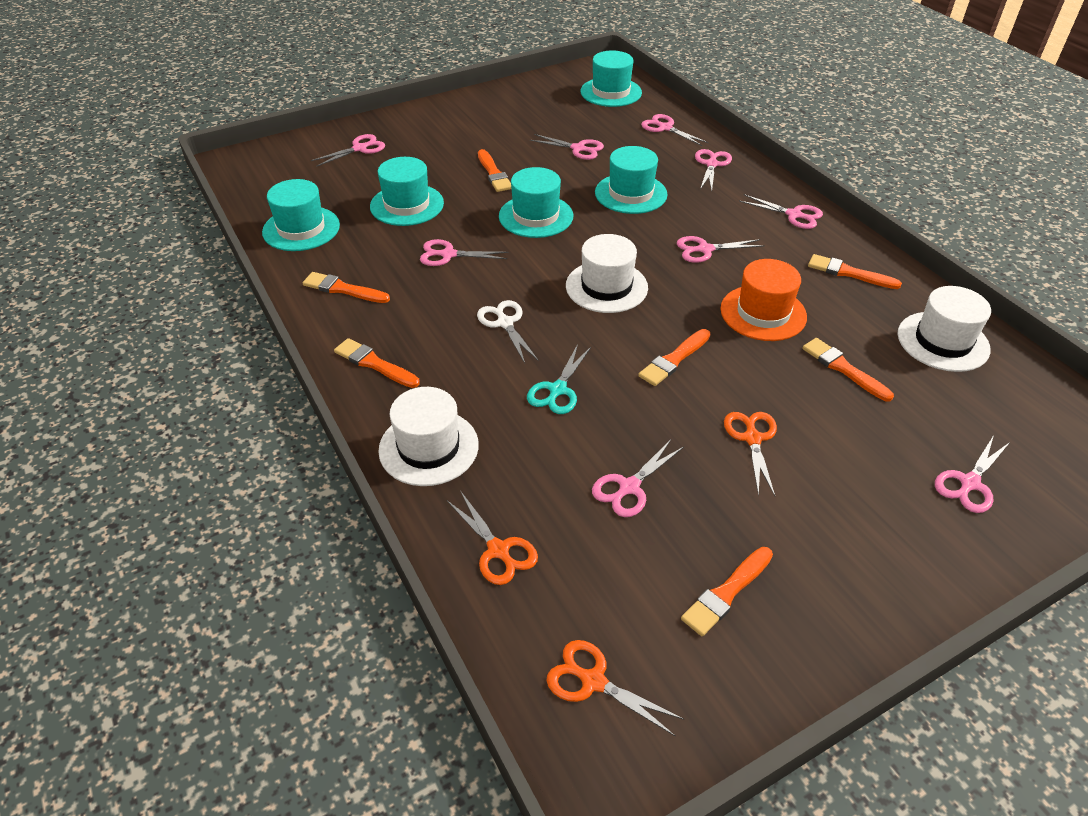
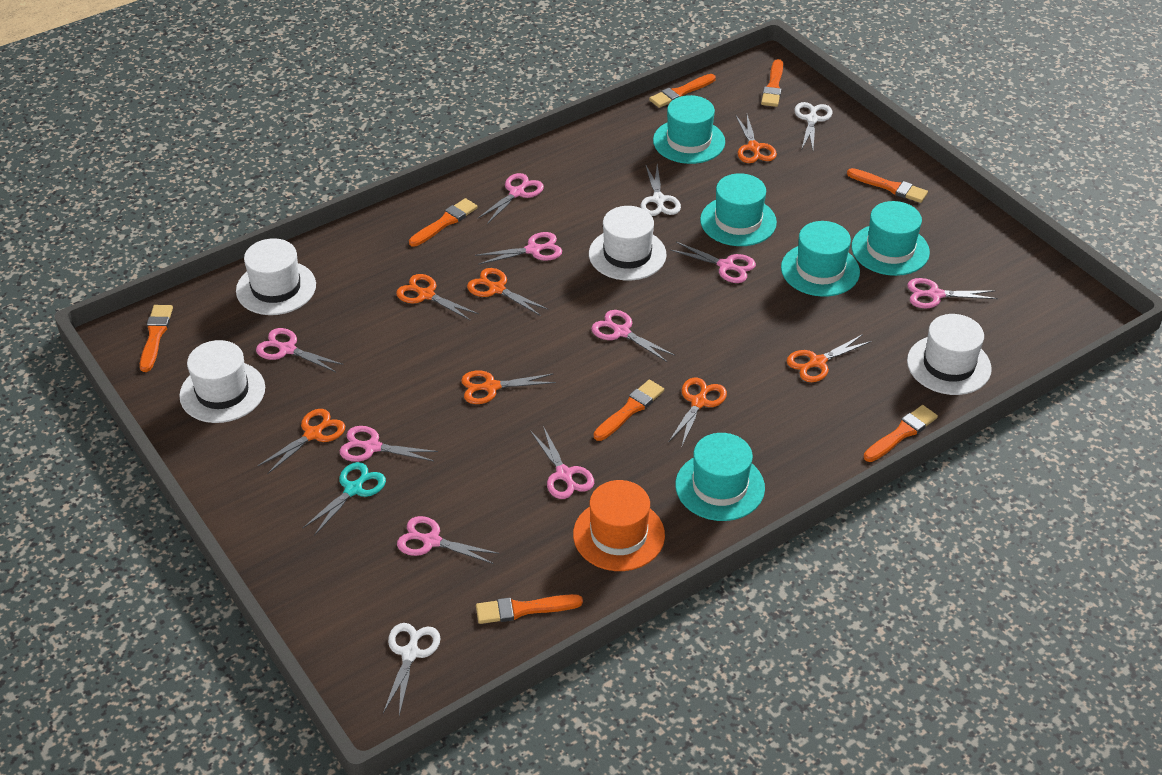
orange brush: 7 -> 8
orange scissors: 3 -> 7
white hat: 3 -> 4
white scissors: 1 -> 3

